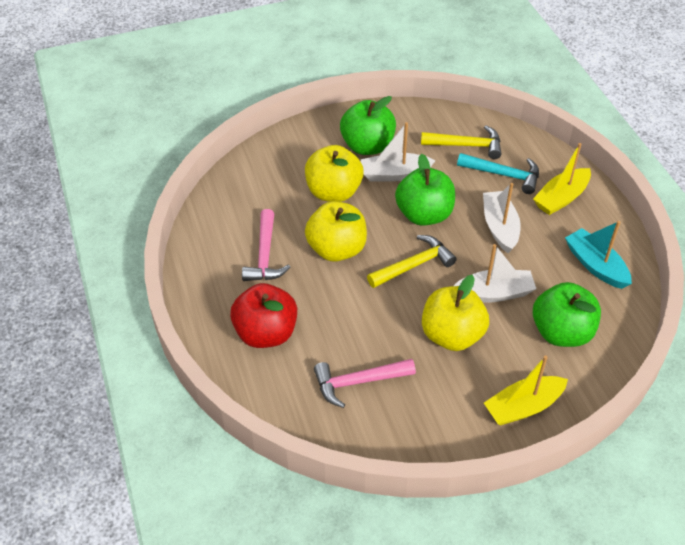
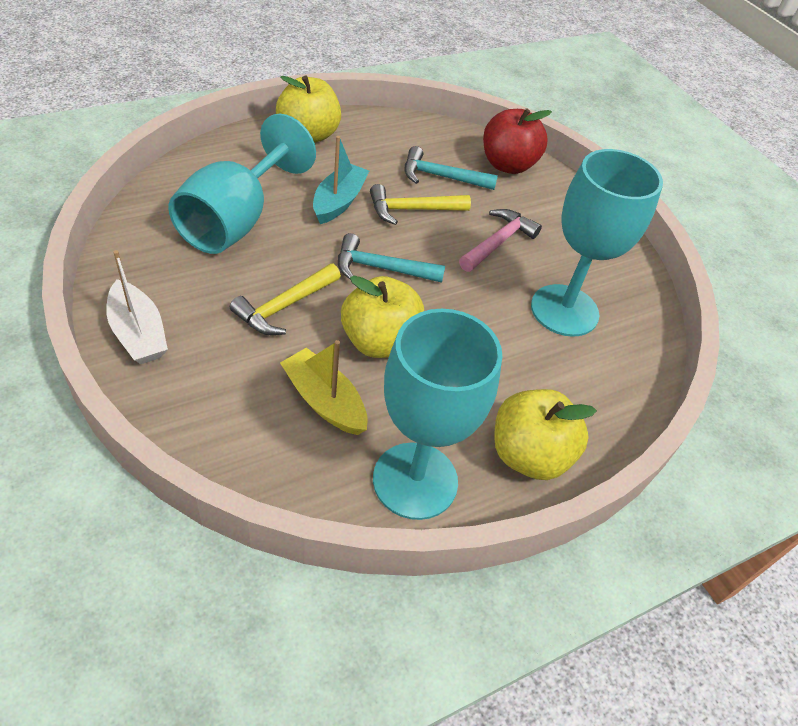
green apple: 3 -> 0
pink hammer: 2 -> 1
turquoise goblet: 0 -> 3
turquoise hammer: 1 -> 2
white boat: 3 -> 1
yellow boat: 2 -> 1

